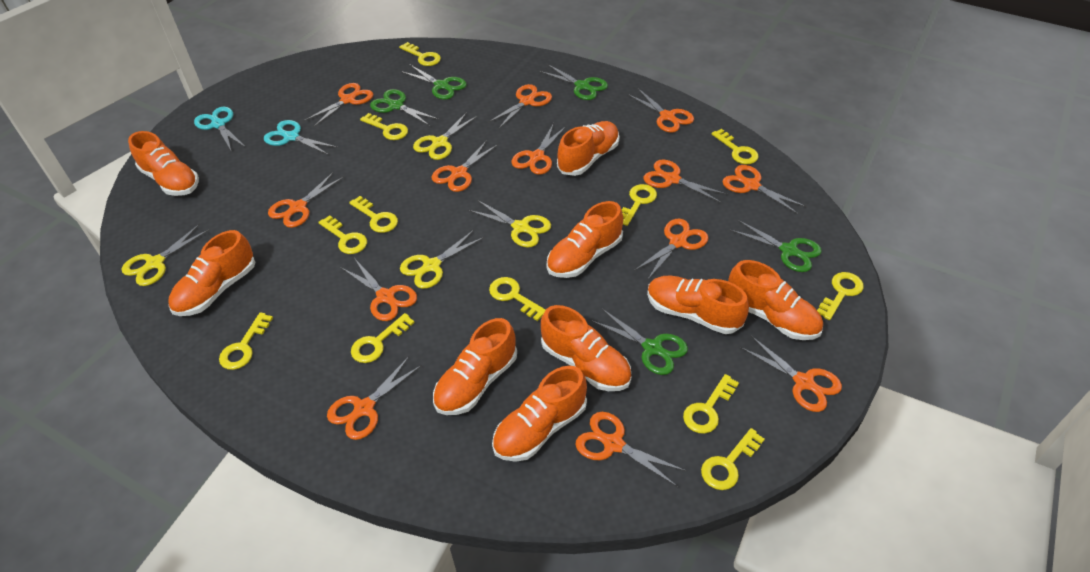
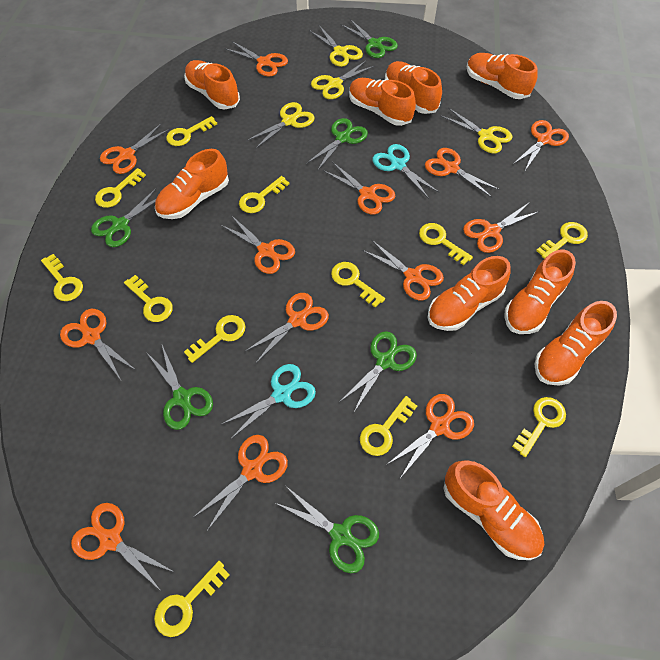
green scissors: 5 -> 6

